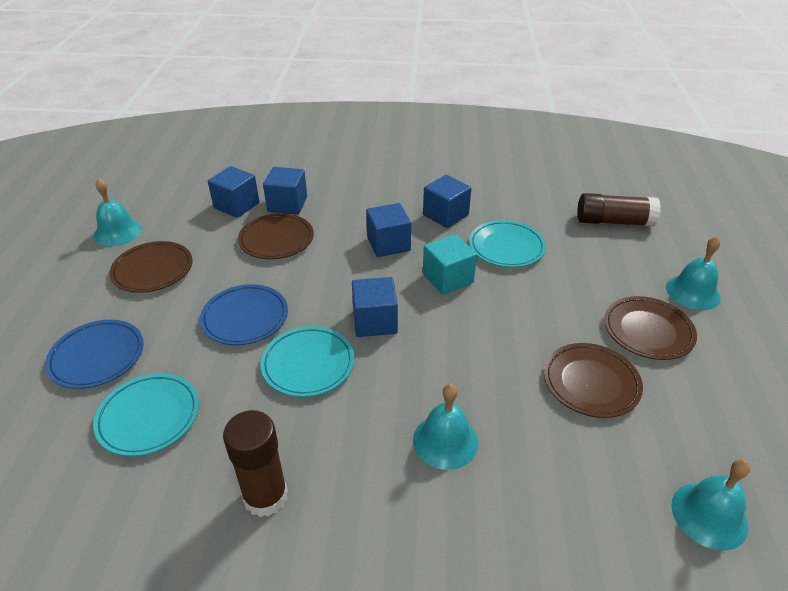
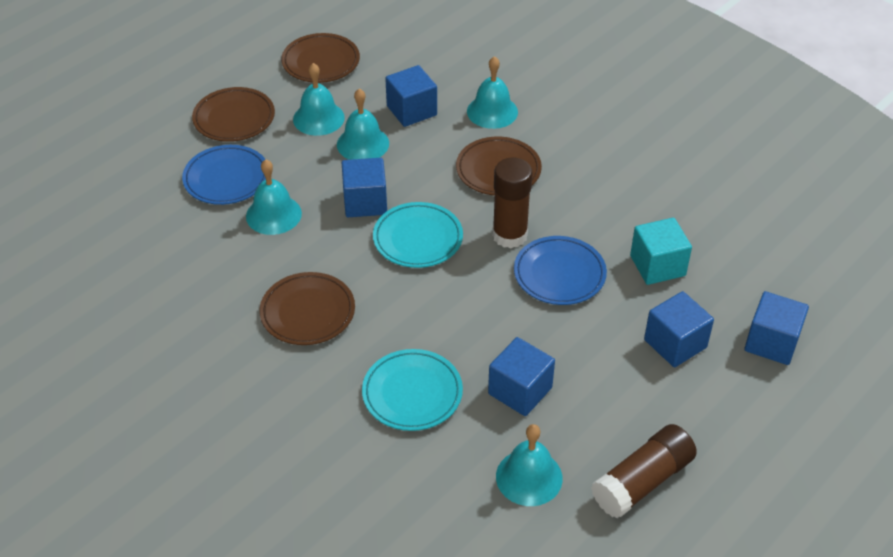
turquoise bell: 4 -> 5
turquoise plate: 3 -> 2

